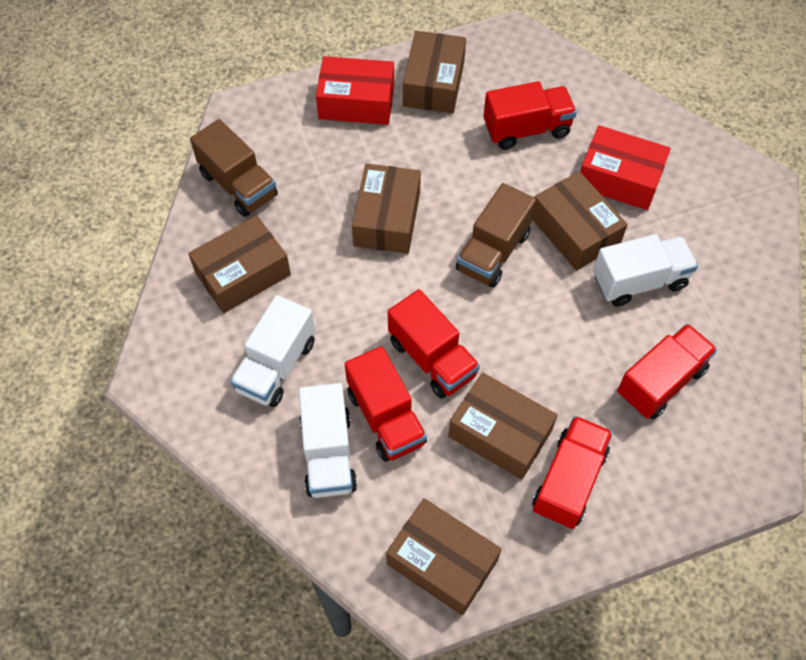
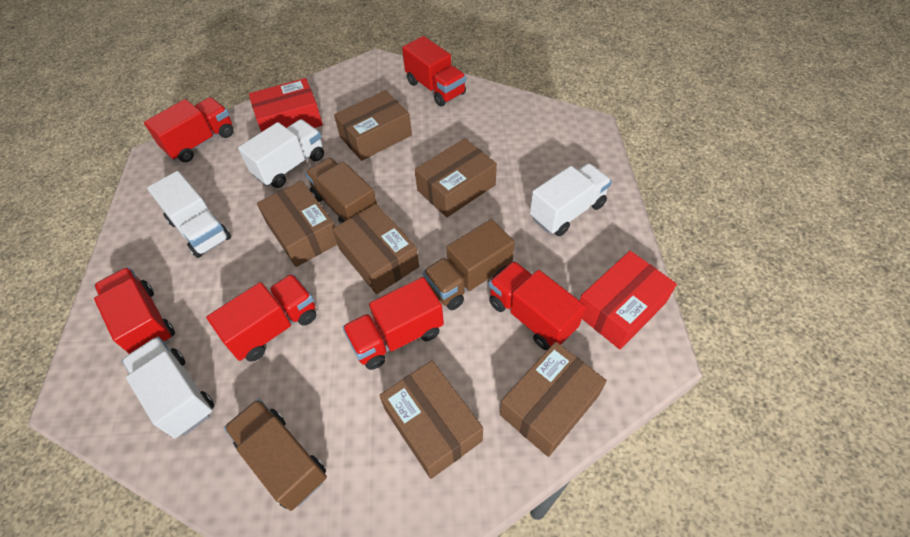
brown truck: 2 -> 3
red truck: 5 -> 6
white truck: 3 -> 4

